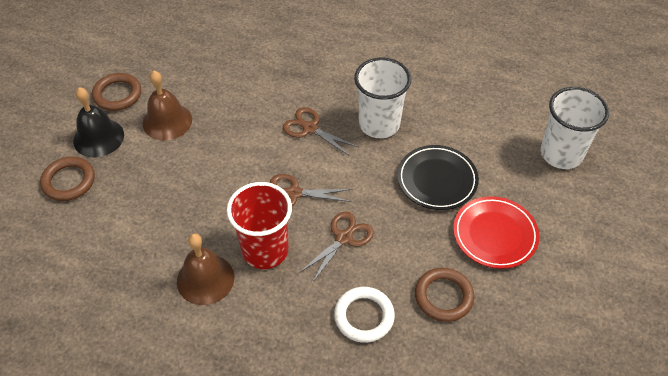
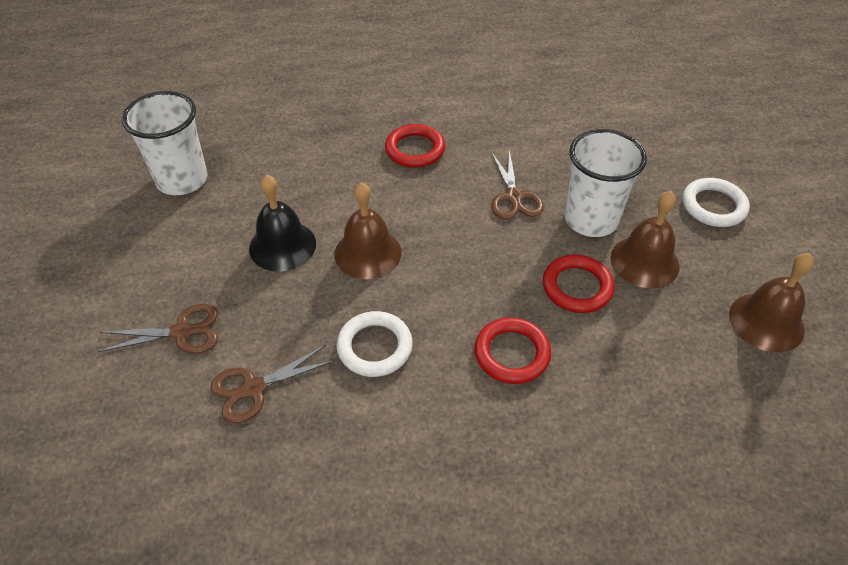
black plate: 1 -> 0
brown bell: 2 -> 3
brown ring: 3 -> 0
red cup: 1 -> 0
red plate: 1 -> 0
red ring: 0 -> 3
white ring: 1 -> 2

